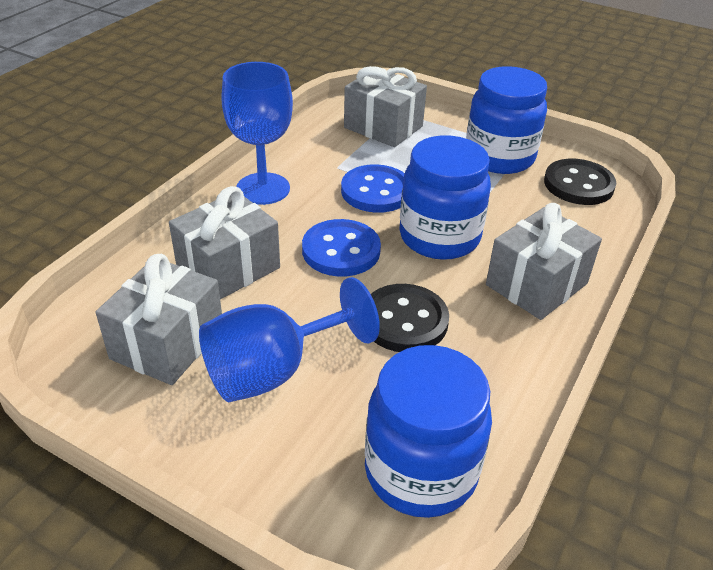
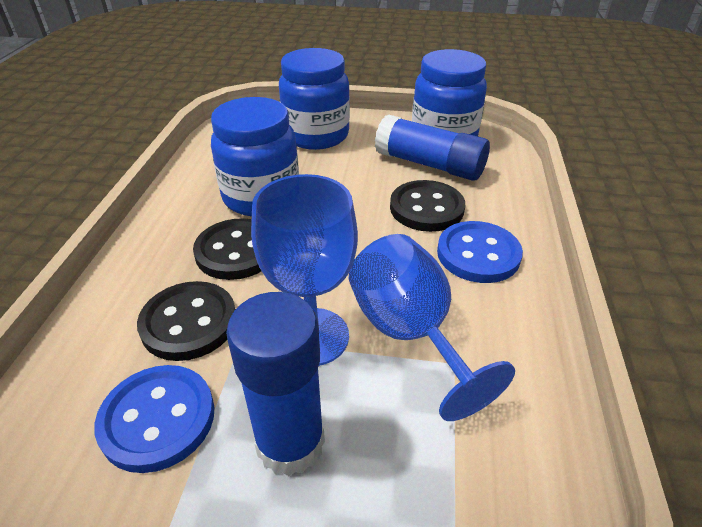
black button: 2 -> 3
blue glue stick: 0 -> 2
grey gift: 4 -> 0

